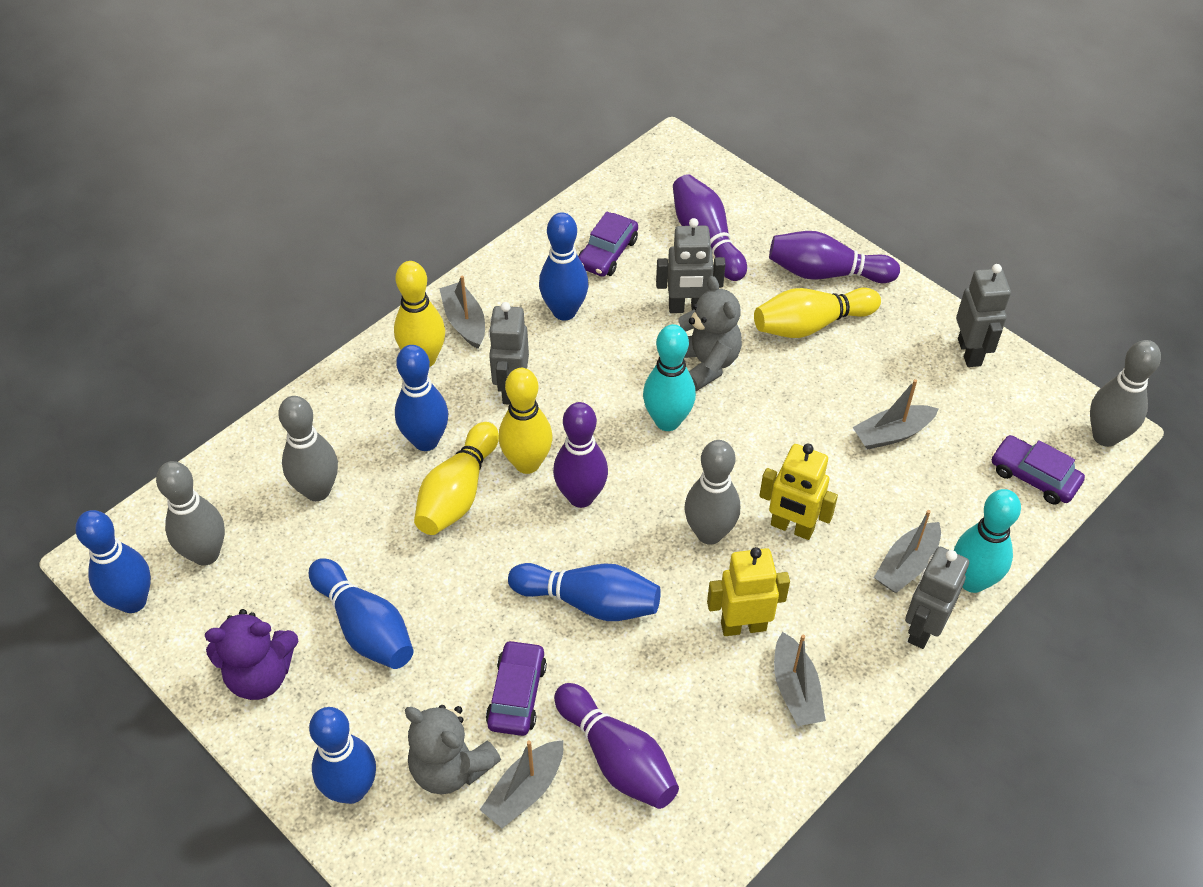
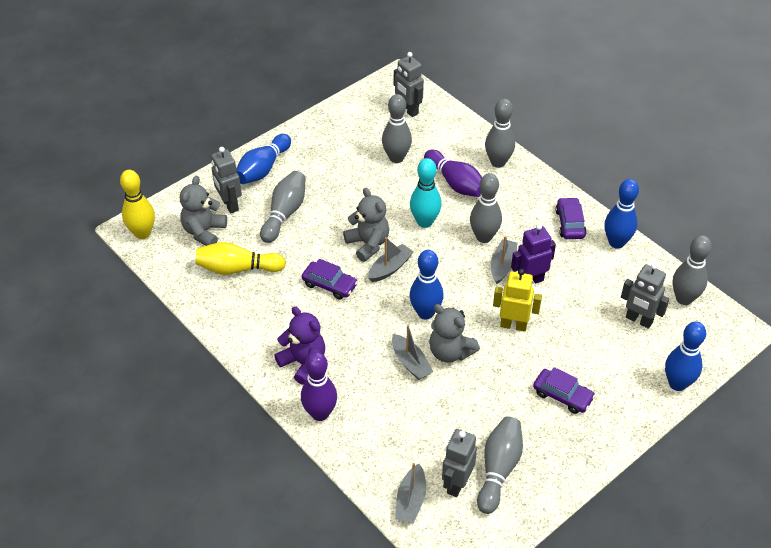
blue bowling pin: 6 -> 4
grey boat: 5 -> 4
grey bowling pin: 4 -> 6
grey teddy bear: 2 -> 3
purple bowling pin: 4 -> 2
purple robot: 0 -> 1
turquoise bowling pin: 2 -> 1
yellow bowling pin: 4 -> 2
yellow robot: 2 -> 1

